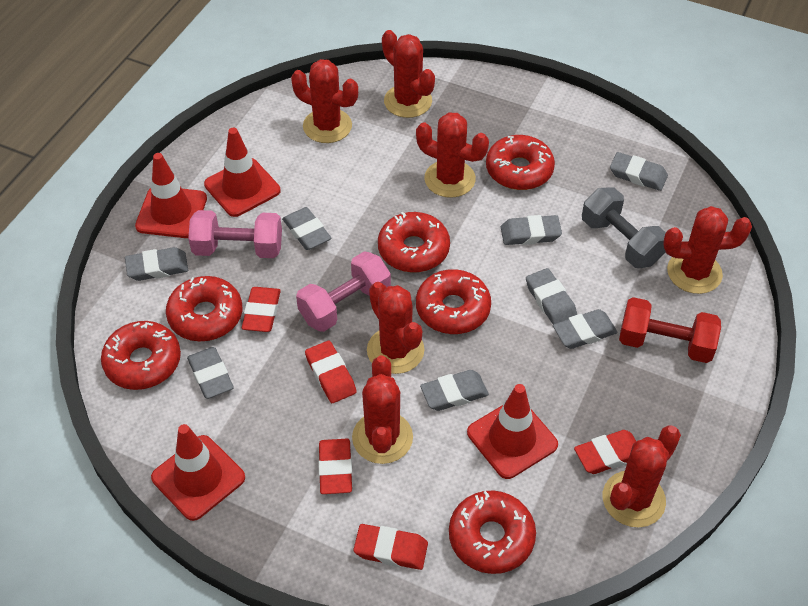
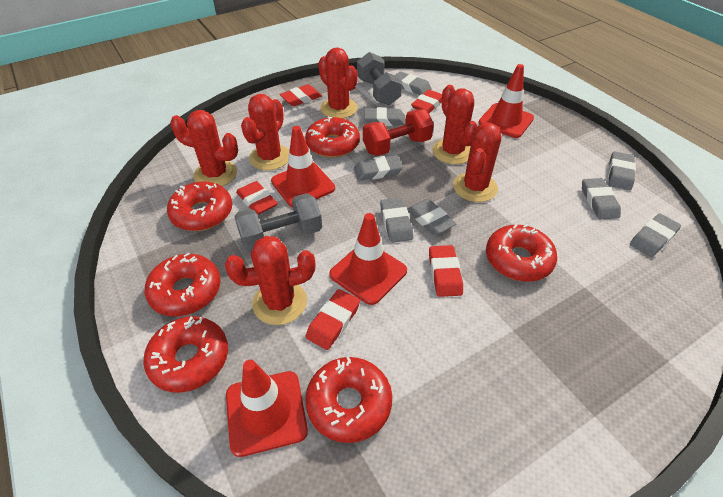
grey dumbbell: 1 -> 2
pink dumbbell: 2 -> 0
red cactus: 7 -> 6

